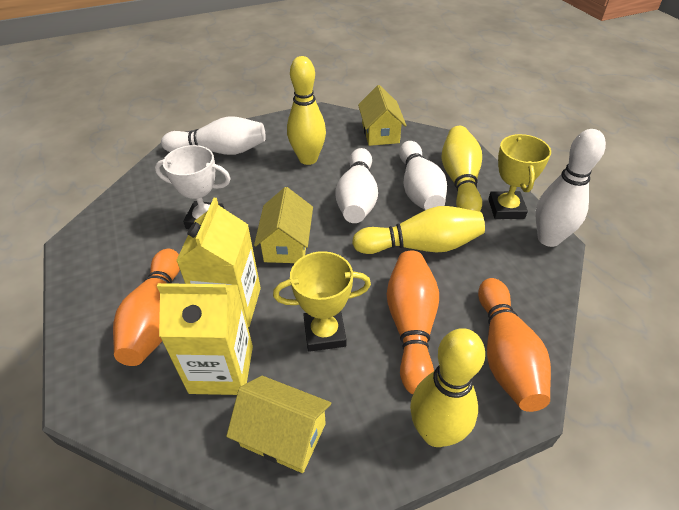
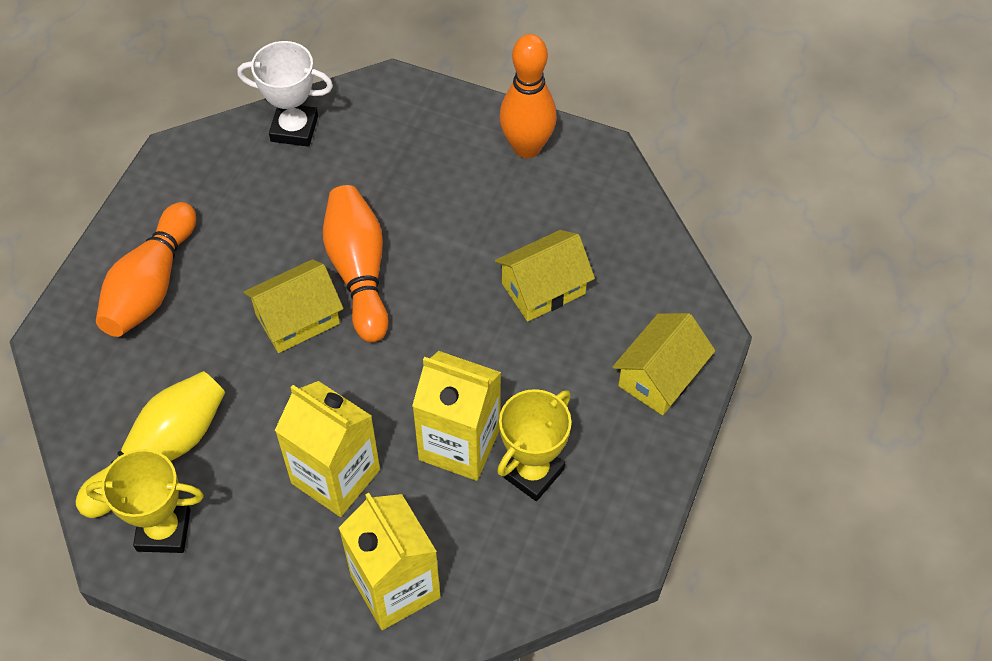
white bowling pin: 4 -> 0
yellow bowling pin: 4 -> 1
yellow carton: 2 -> 3

